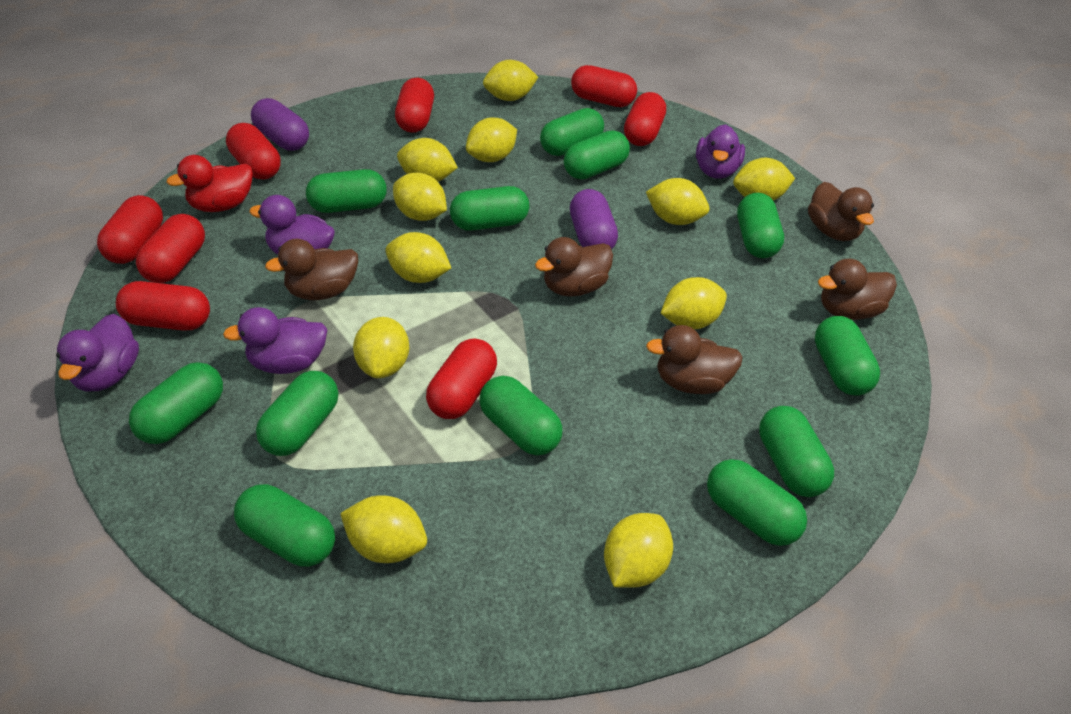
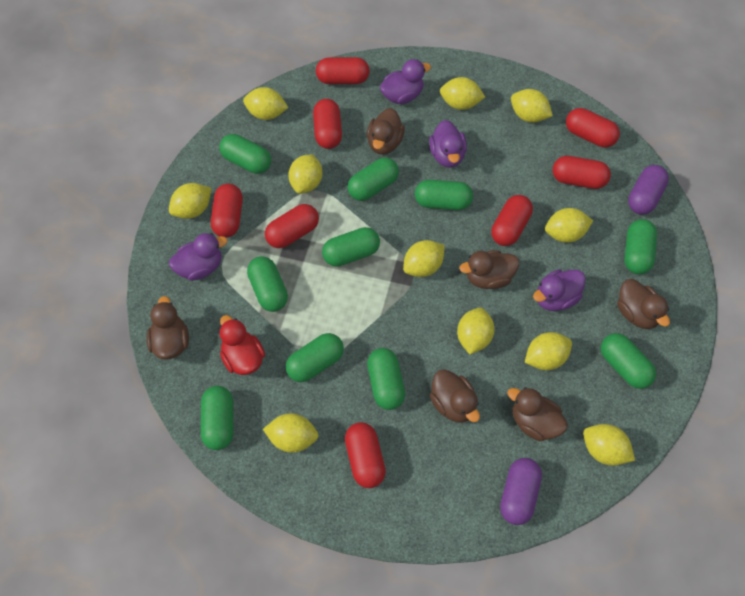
brown duck: 5 -> 6
green capsule: 12 -> 10

